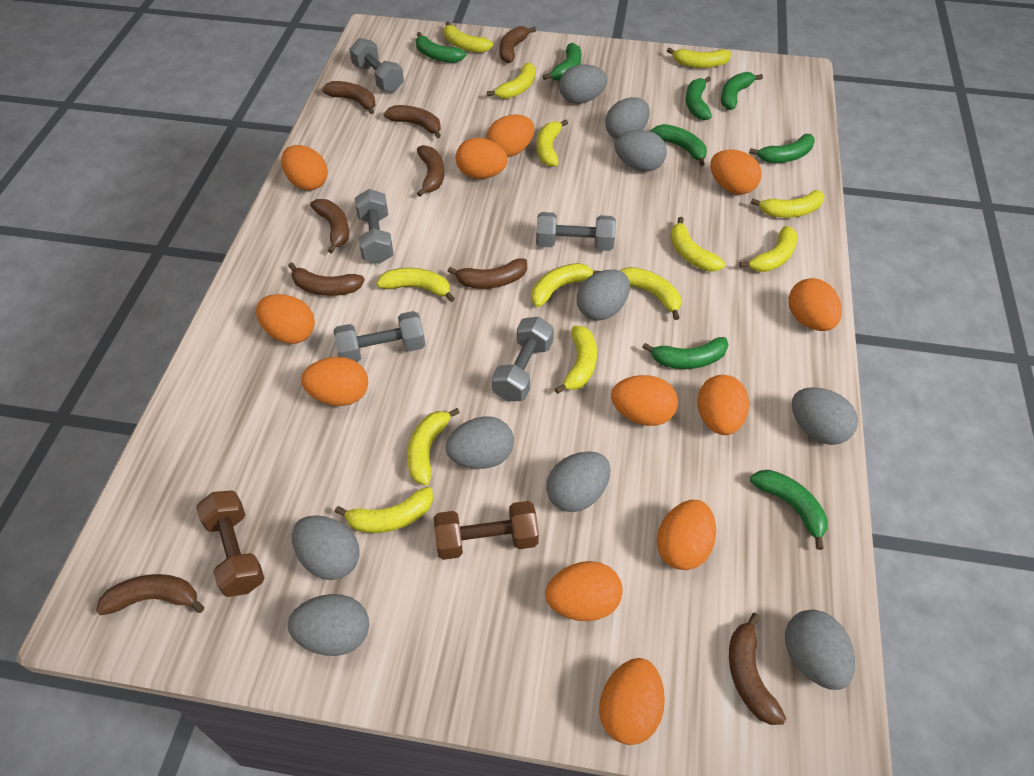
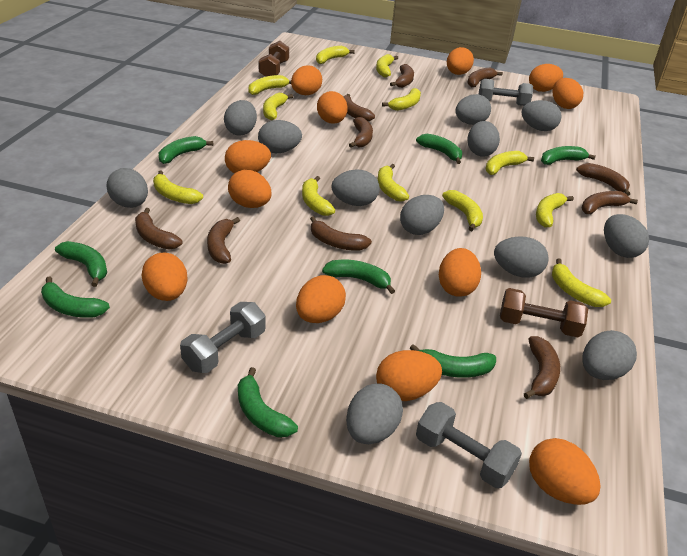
brown banana: 9 -> 10
grey dumbbell: 5 -> 3
grey egg: 10 -> 12
yellow banana: 13 -> 12

